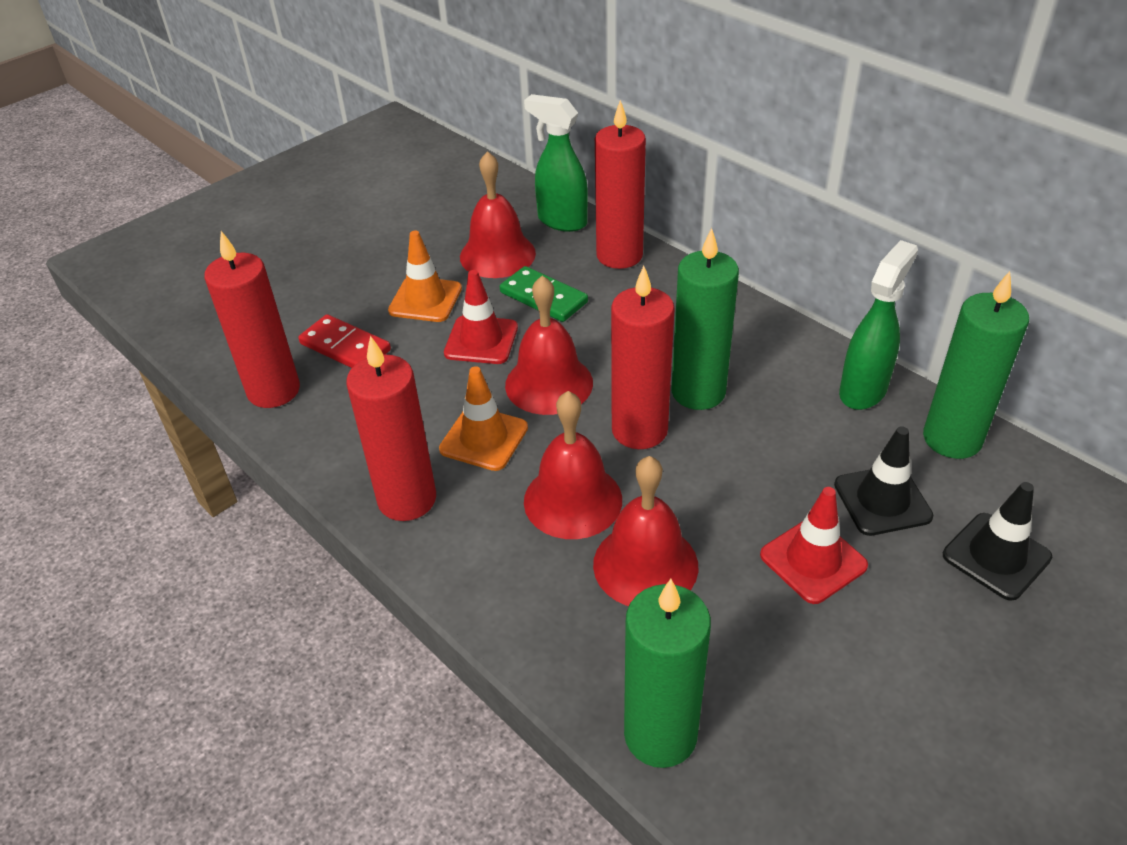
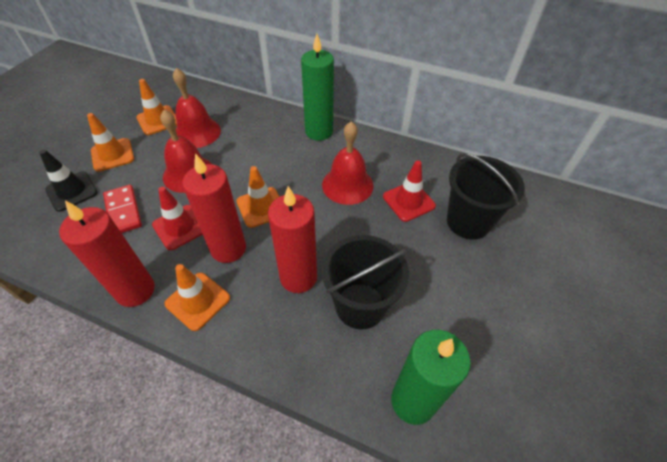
black bucket: 0 -> 2
black traffic cone: 2 -> 1
green candle: 3 -> 2
green domino: 1 -> 0
green spray bottle: 2 -> 0
orange traffic cone: 2 -> 4
red bell: 4 -> 3
red candle: 4 -> 3

